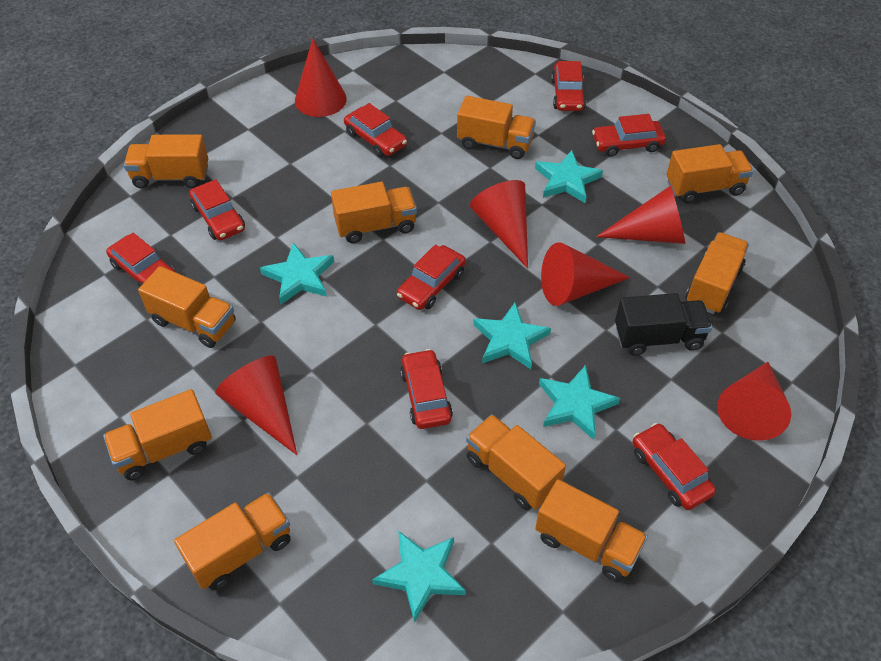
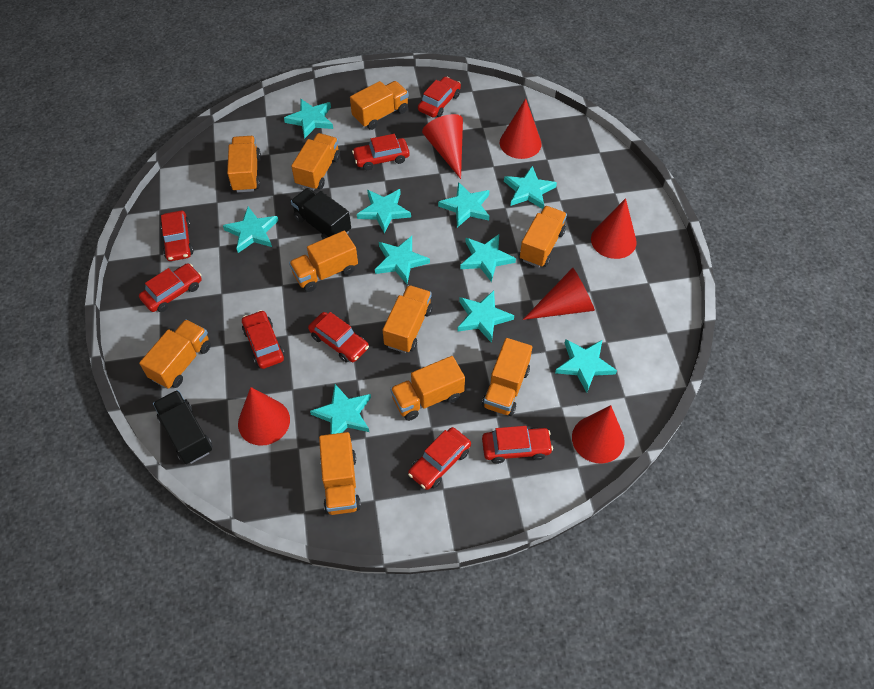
black truck: 1 -> 2
turquoise star: 5 -> 10

